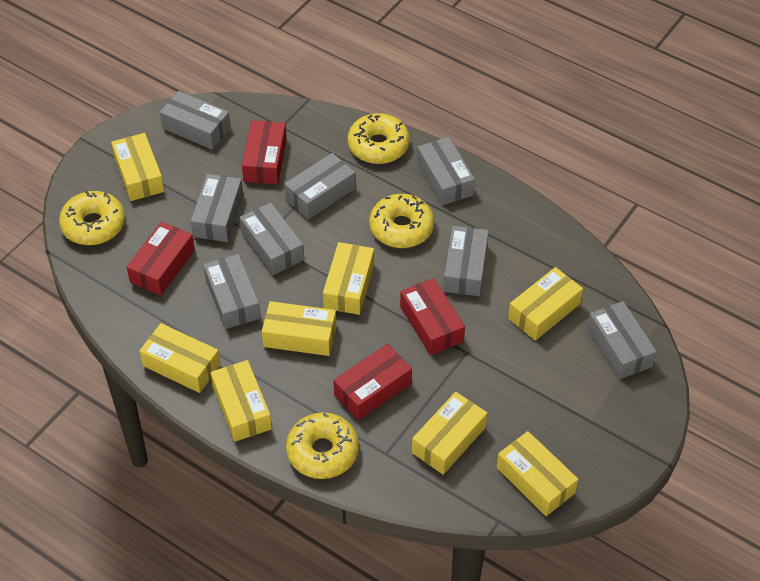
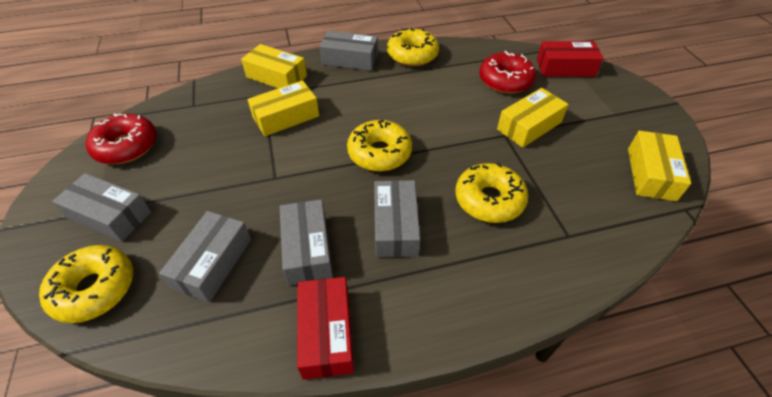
grey box: 8 -> 5
red box: 4 -> 2
red donut: 0 -> 2
yellow box: 8 -> 4

